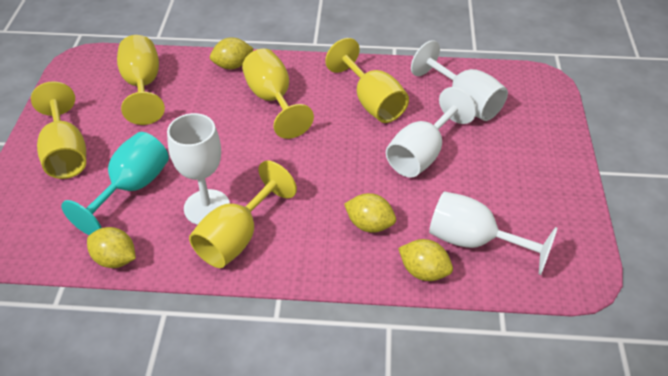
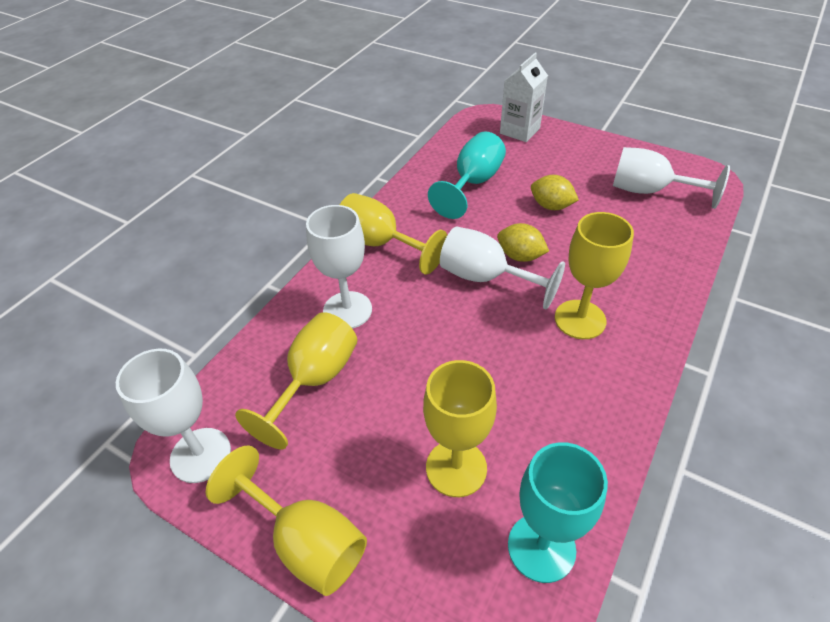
turquoise goblet: 1 -> 2
white carton: 0 -> 1
yellow lemon: 4 -> 2

